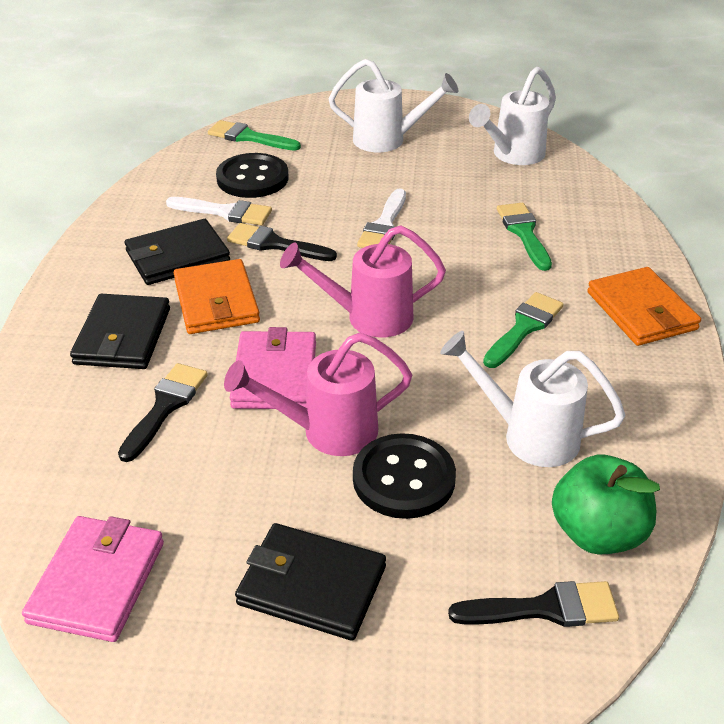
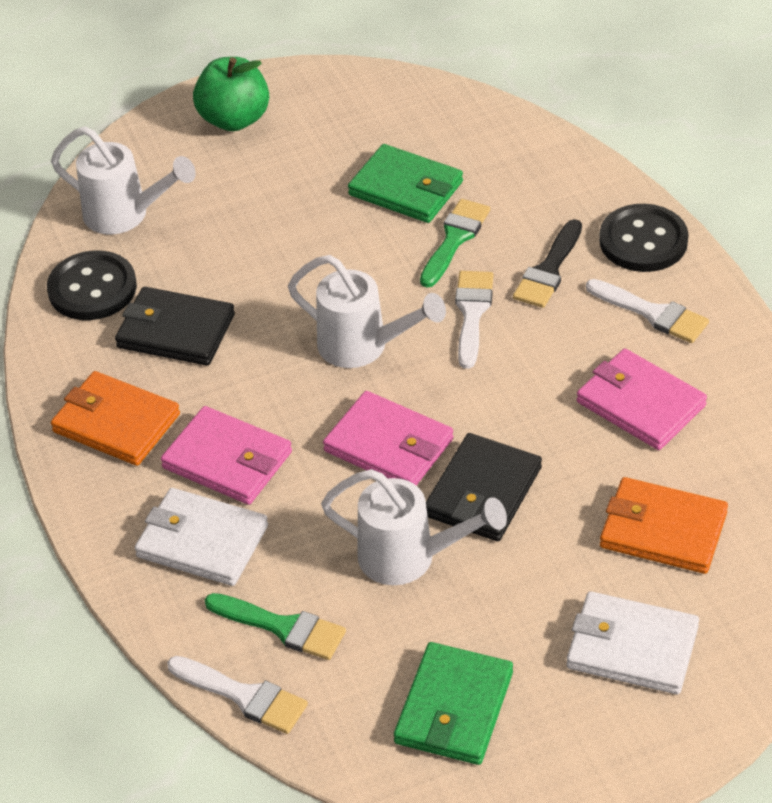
black brush: 3 -> 1
black wallet: 3 -> 2
green brush: 3 -> 2
green wallet: 0 -> 2
pink wallet: 2 -> 3
pink watering can: 2 -> 0
white brush: 2 -> 3
white wallet: 0 -> 2

